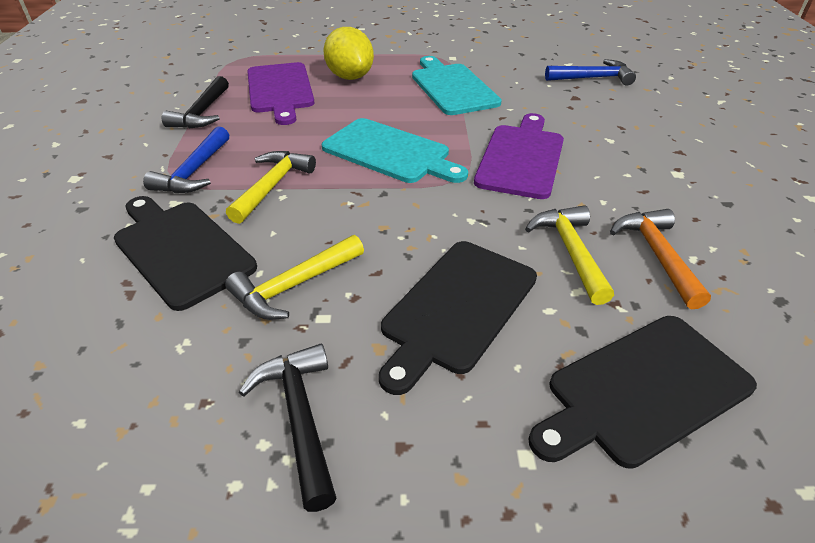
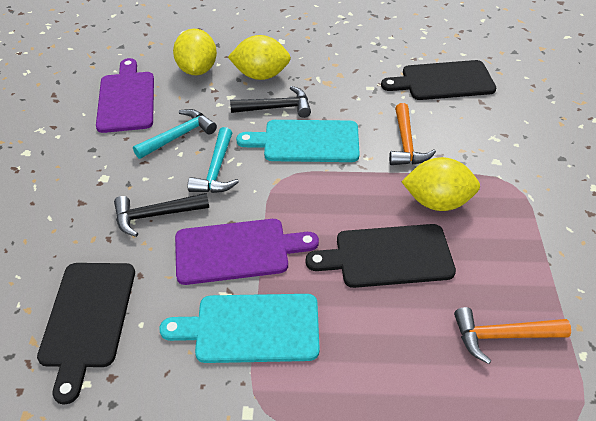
blue hammer: 2 -> 0
orange hammer: 1 -> 2
turquoise hammer: 0 -> 2
yellow hammer: 3 -> 0
yellow lemon: 1 -> 3

